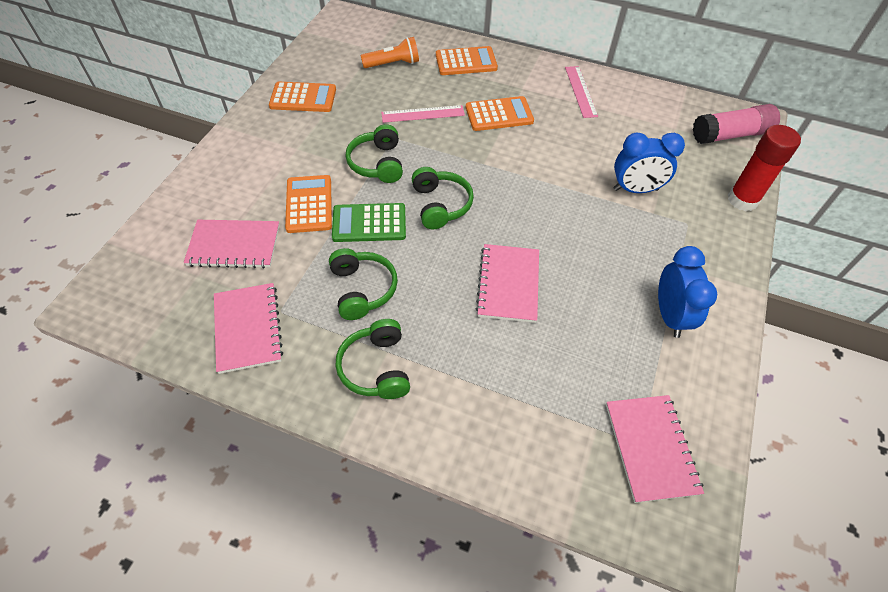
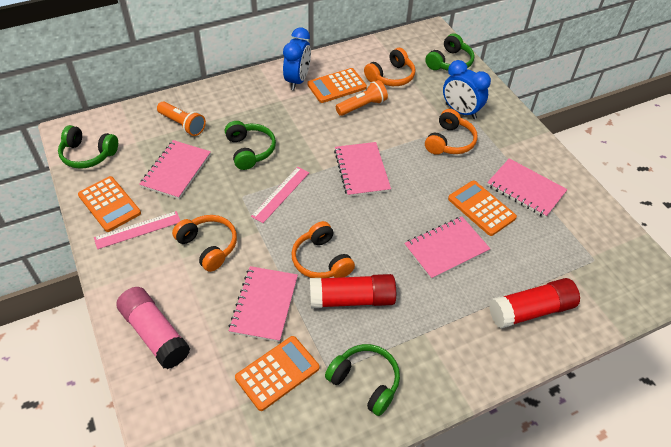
green calculator: 1 -> 0
orange flashlight: 1 -> 2
orange headphones: 0 -> 4
pink notebook: 4 -> 5
red glue stick: 1 -> 2

